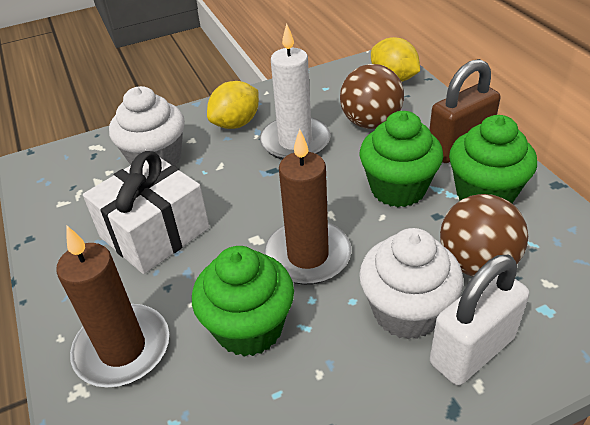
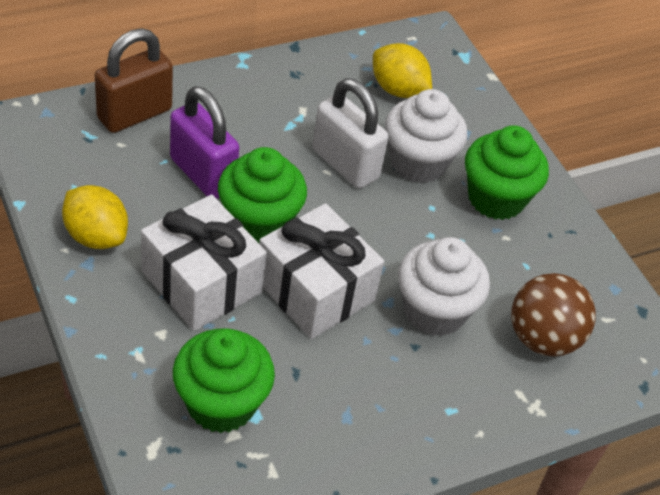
brown ball: 2 -> 1
brown candle: 2 -> 0
purple padlock: 0 -> 1
white candle: 1 -> 0
white gift: 1 -> 2

